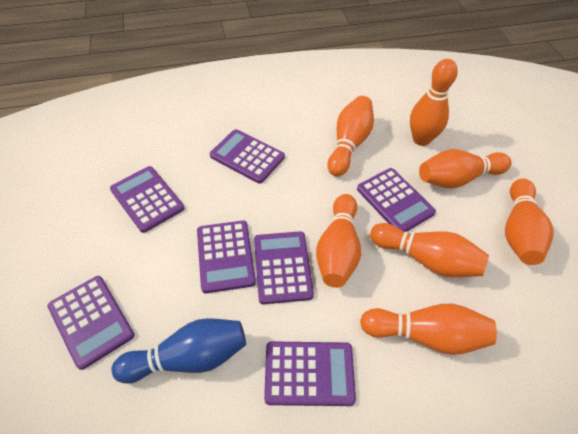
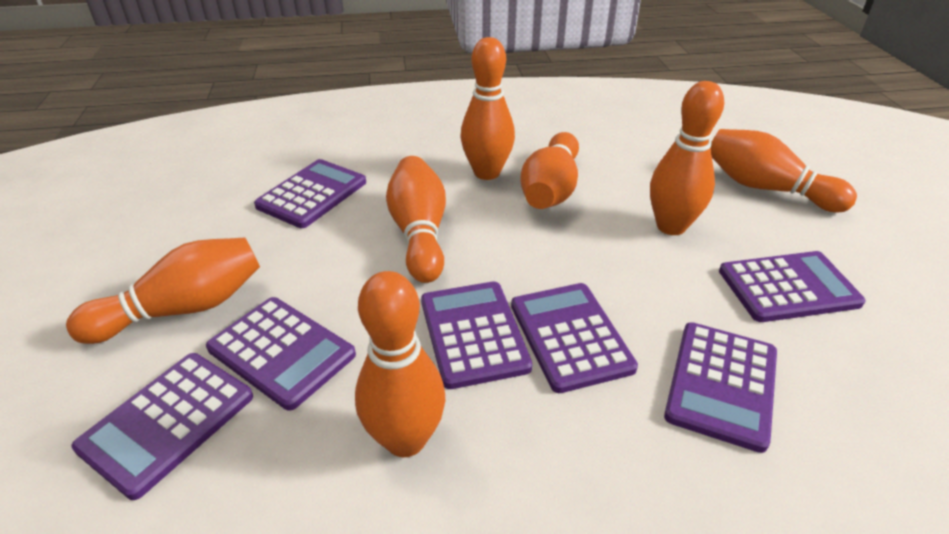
blue bowling pin: 1 -> 0

